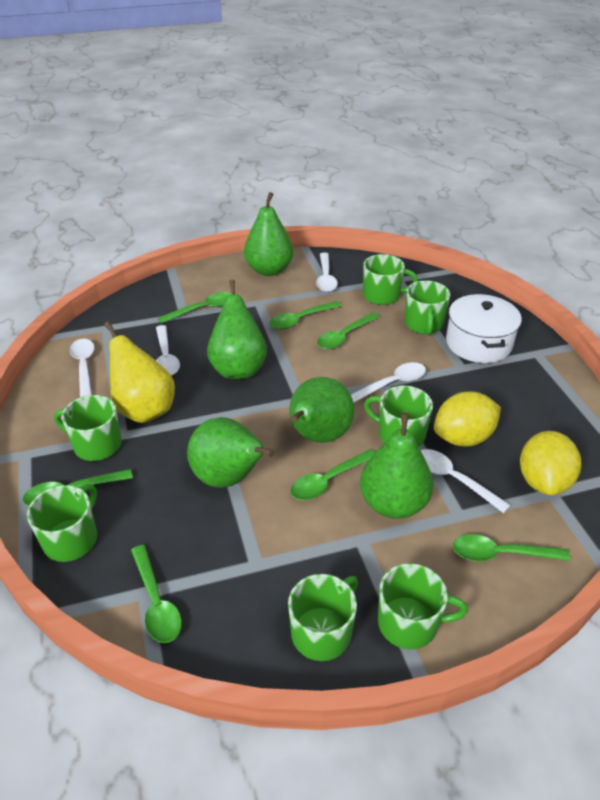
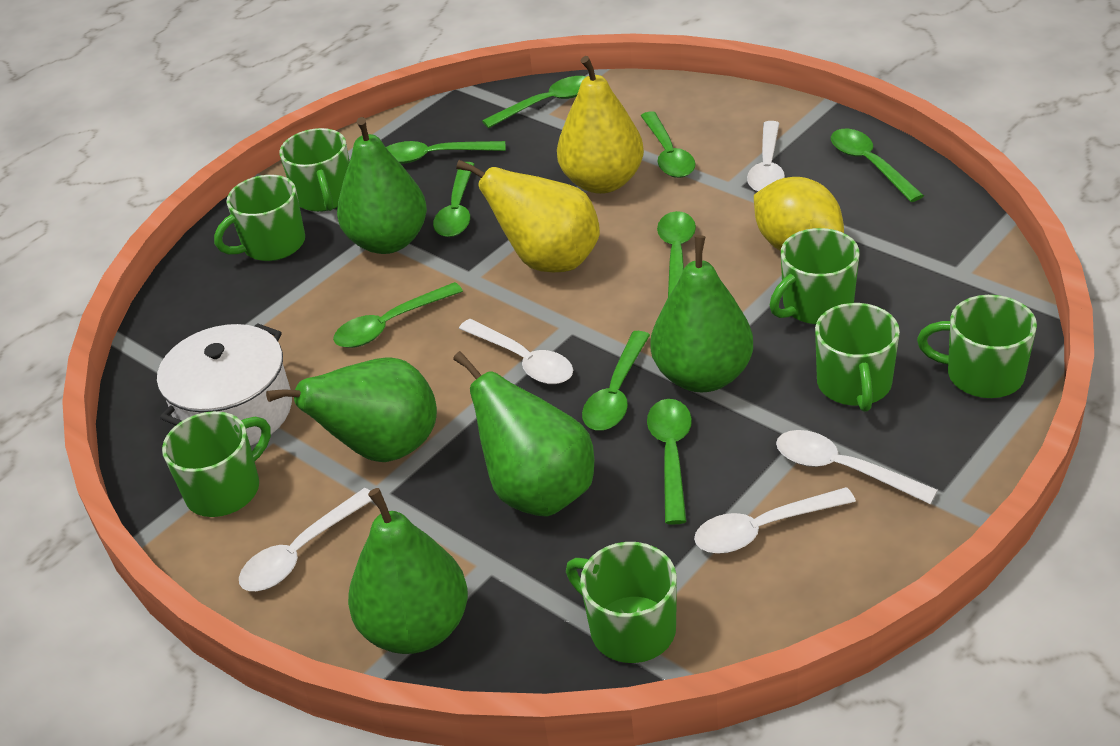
green spoon: 7 -> 9
yellow lemon: 2 -> 1
yellow pear: 1 -> 2

